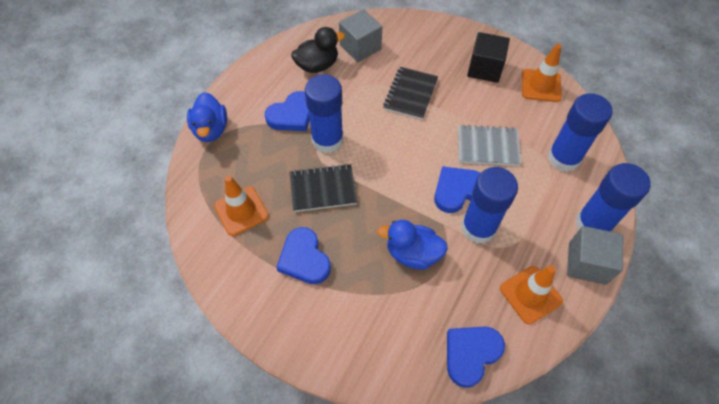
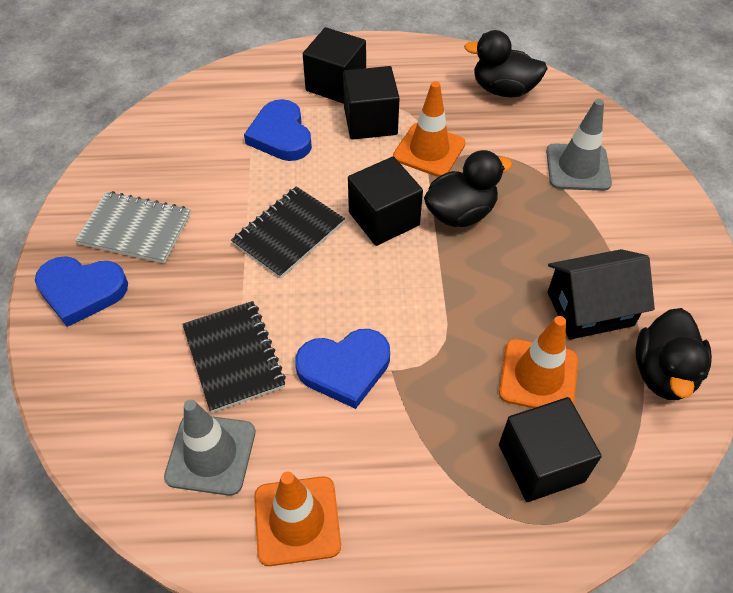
black cube: 1 -> 4
black duck: 1 -> 3
black house: 0 -> 1
blue duck: 2 -> 0
blue glue stick: 4 -> 0
blue heart: 4 -> 3
grey cube: 2 -> 0
grey traffic cone: 0 -> 2

